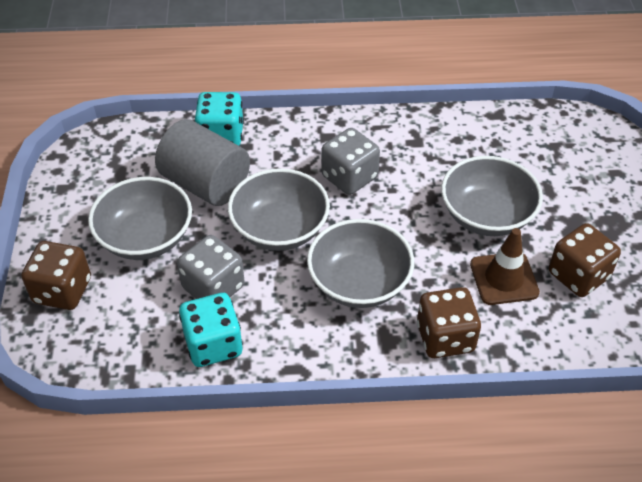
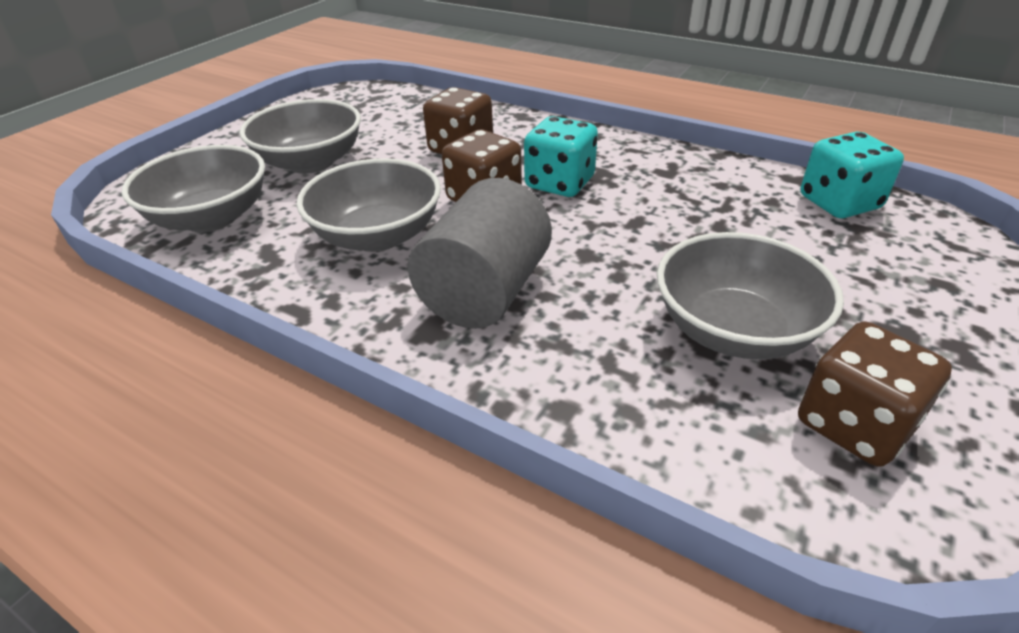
brown traffic cone: 1 -> 0
grey dice: 2 -> 0

